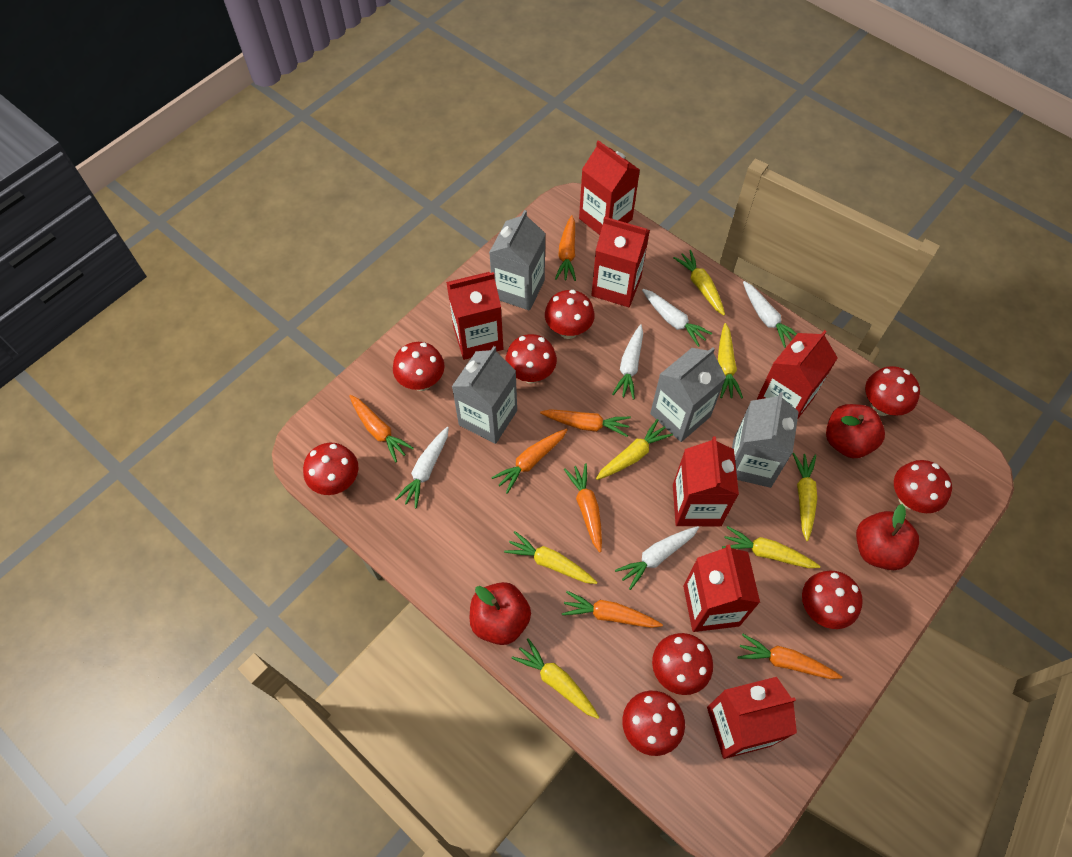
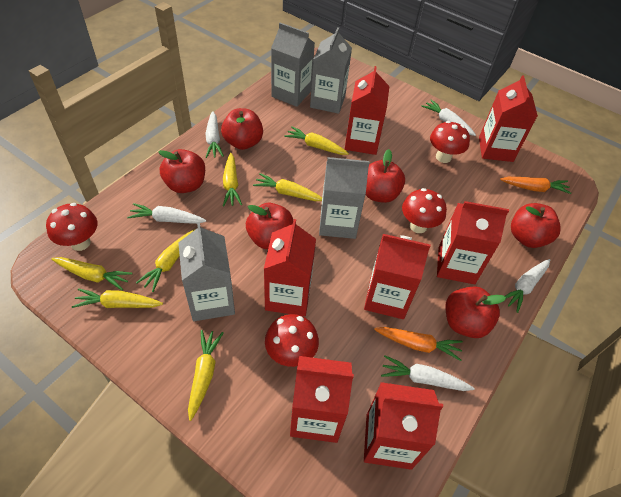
orange carrot: 7 -> 2
red apple: 3 -> 6
red mushroom: 9 -> 4

